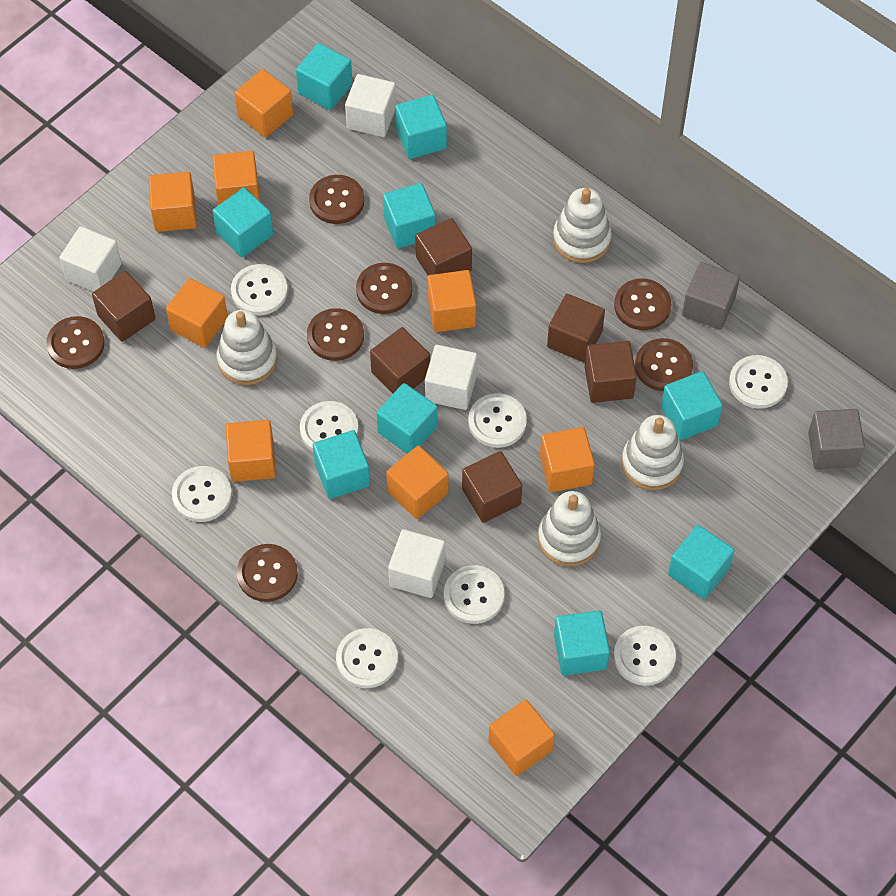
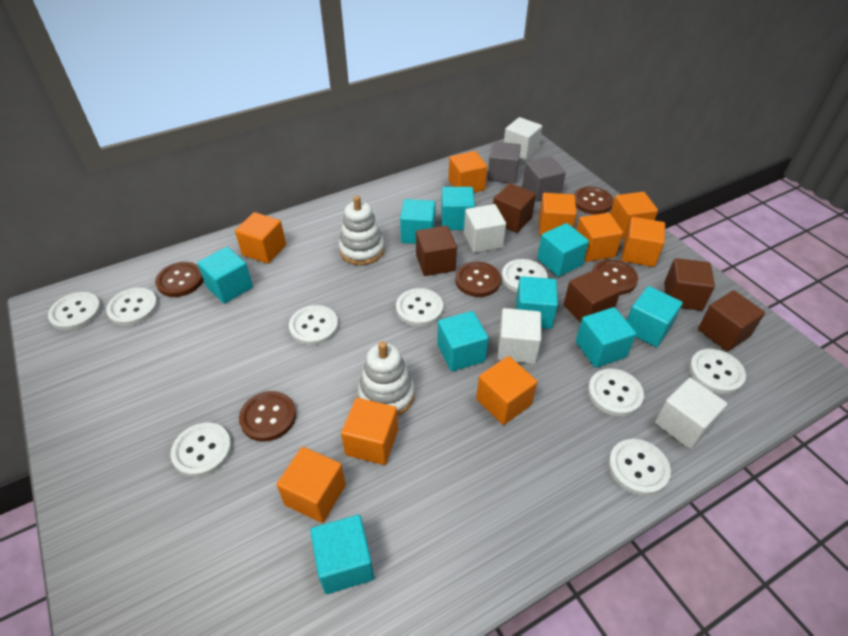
brown button: 7 -> 5
brown cube: 6 -> 5
white button: 8 -> 9
white stacking toy: 4 -> 2

